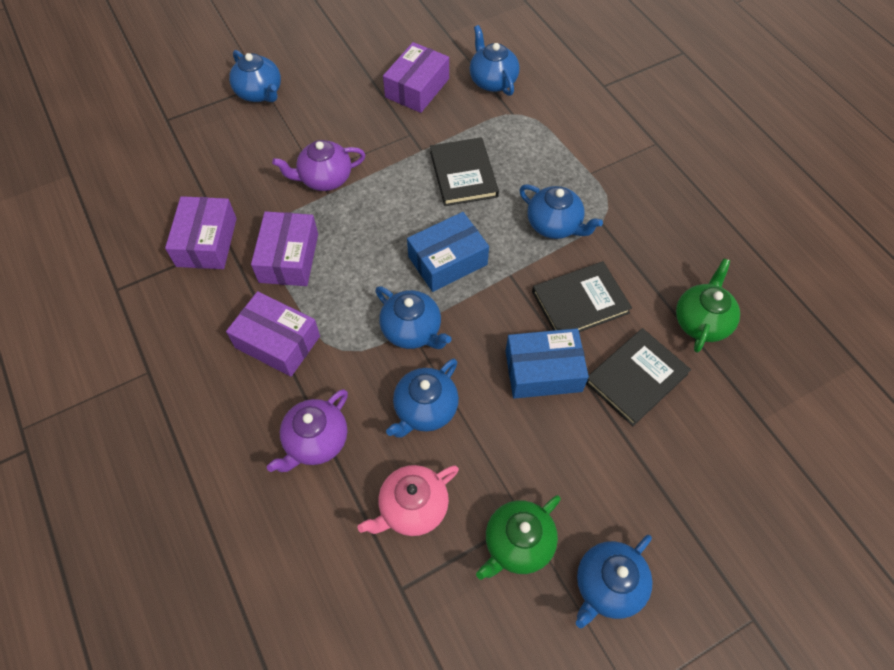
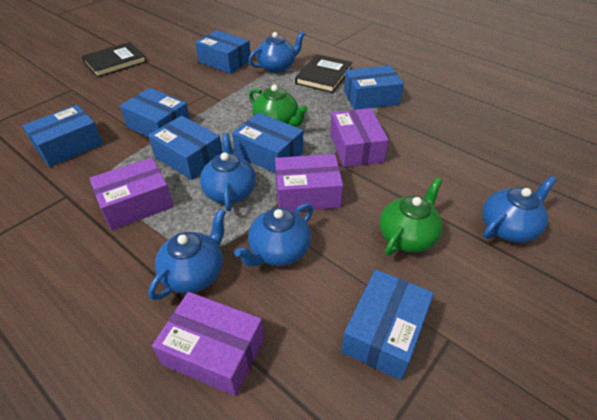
black book: 3 -> 2
blue box: 2 -> 7
blue teapot: 6 -> 5
pink teapot: 1 -> 0
purple teapot: 2 -> 0

